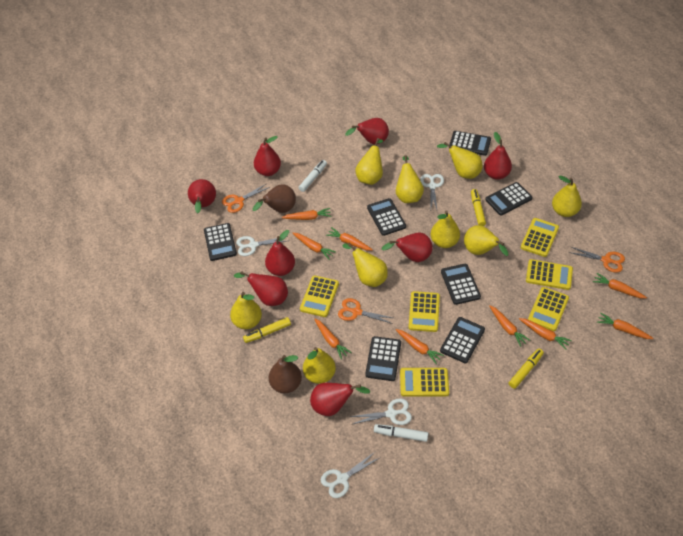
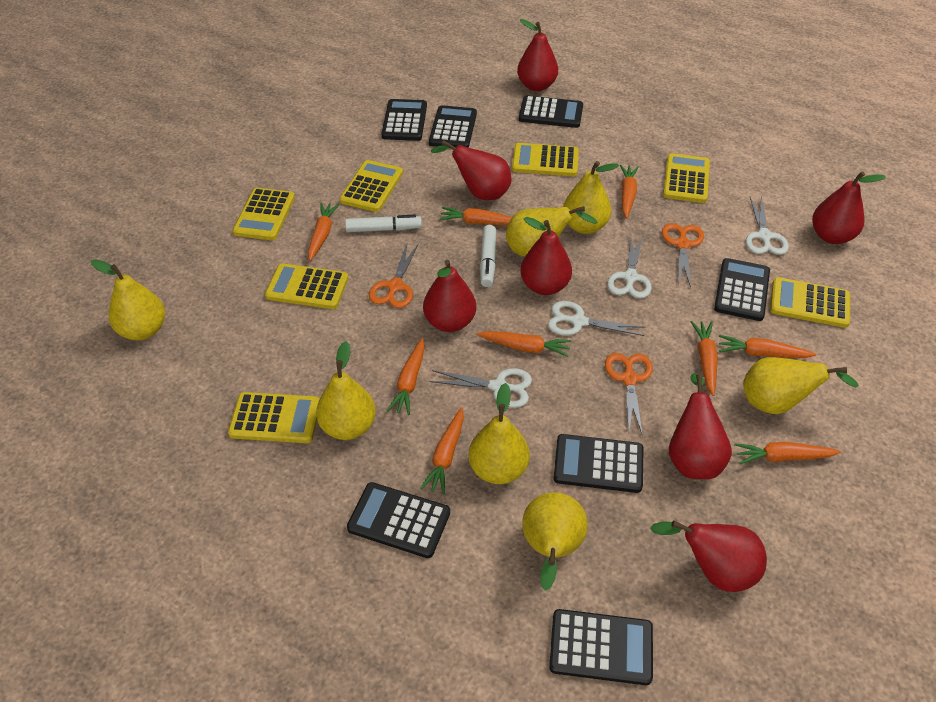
brown pear: 2 -> 0
red pear: 8 -> 7
yellow calculator: 6 -> 7
yellow marker: 3 -> 0
yellow pear: 9 -> 7

